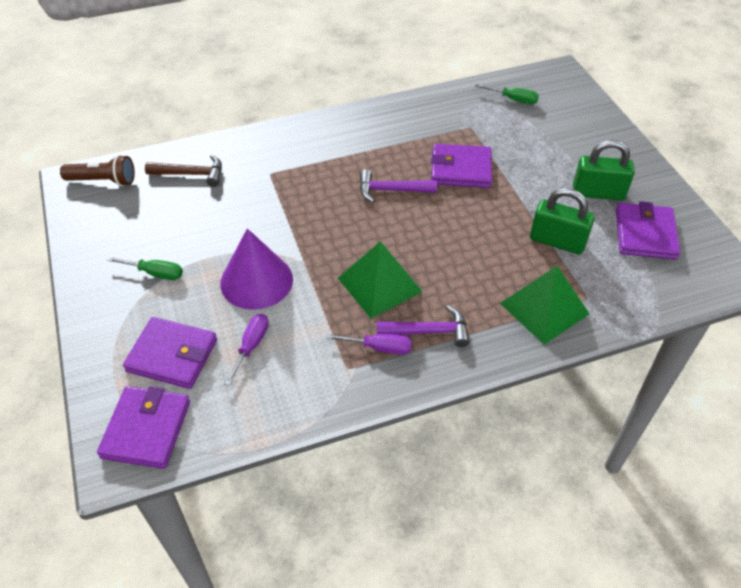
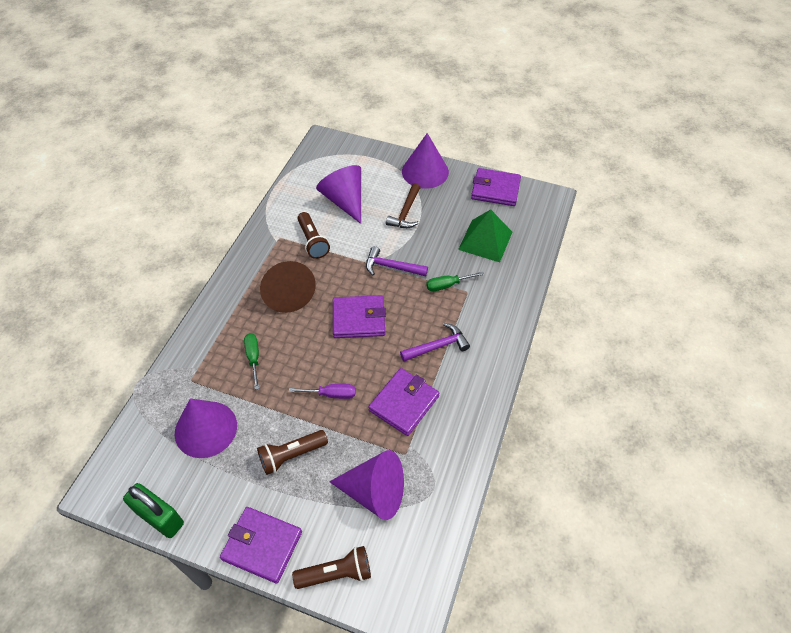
brown cone: 0 -> 1
brown flashlight: 1 -> 3
green padlock: 2 -> 1
green pyramid: 2 -> 1
purple cone: 1 -> 4
purple screwdriver: 2 -> 1

